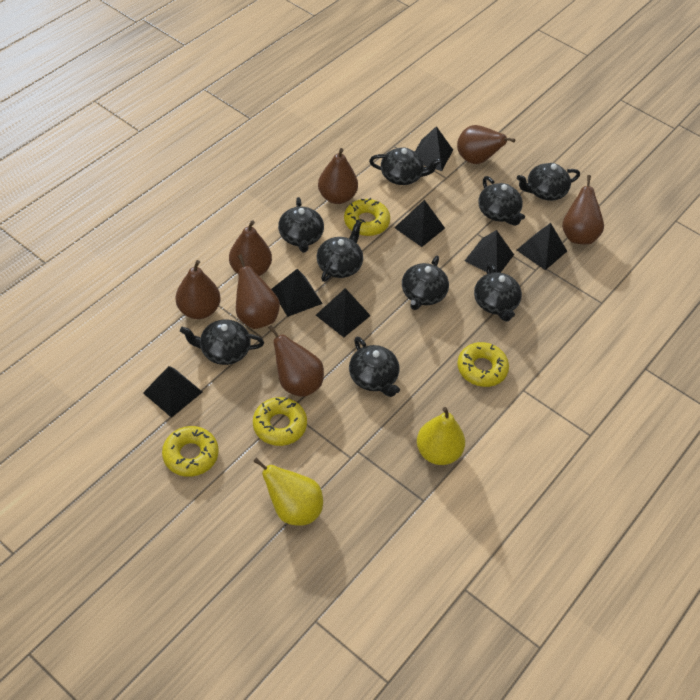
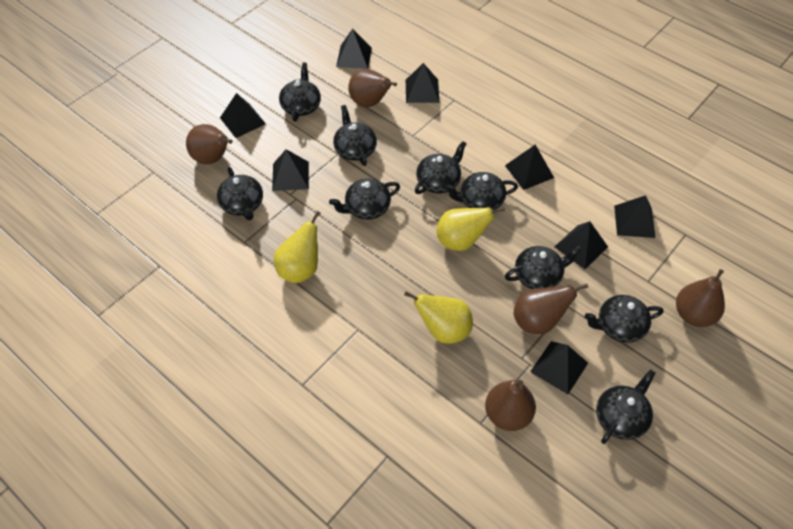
black pyramid: 7 -> 8
brown pear: 7 -> 5
yellow donut: 4 -> 0
yellow pear: 2 -> 3

